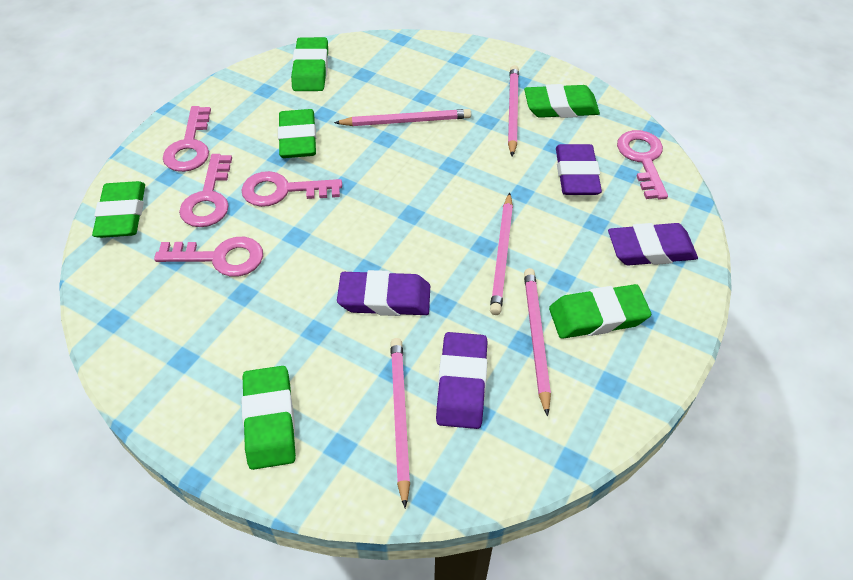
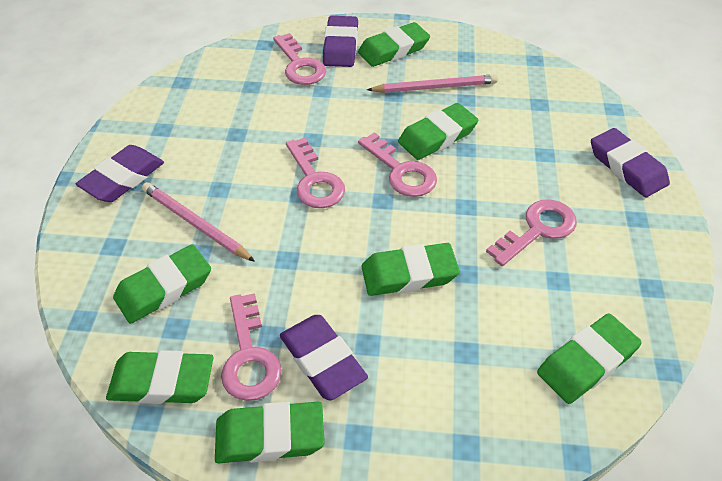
green eraser: 6 -> 7
pink pencil: 5 -> 2

